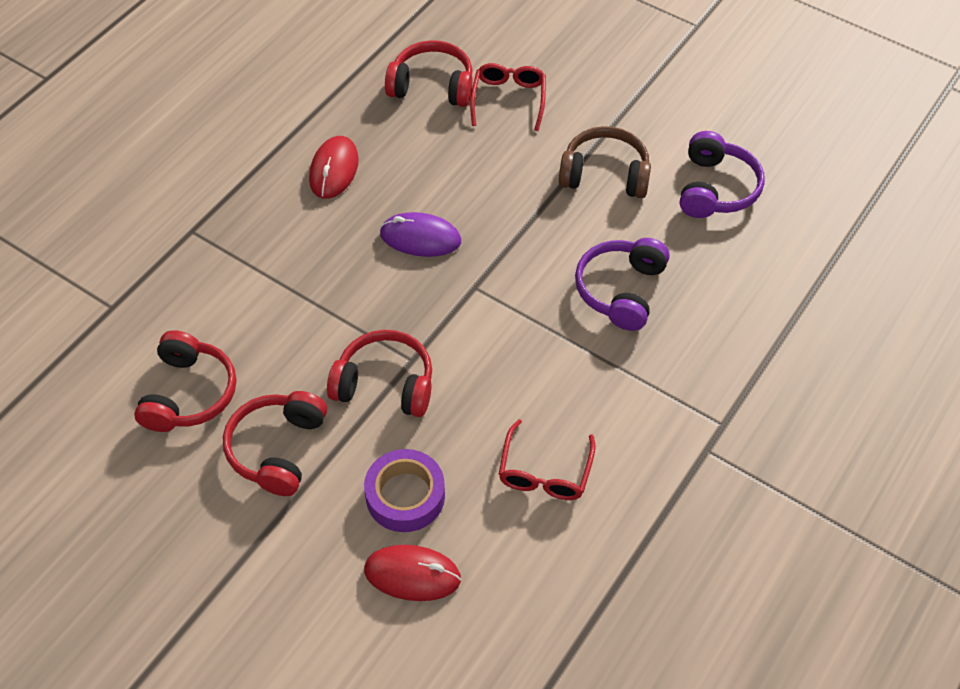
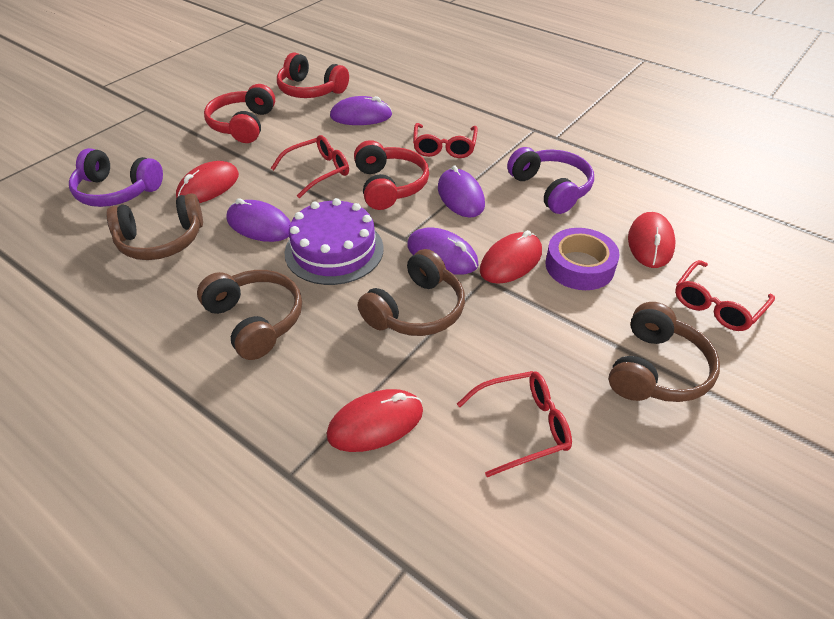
brown headphones: 1 -> 4
purple cake: 0 -> 1
purple mouse: 1 -> 4
red glasses: 2 -> 4
red headphones: 4 -> 3
red mouse: 2 -> 4

